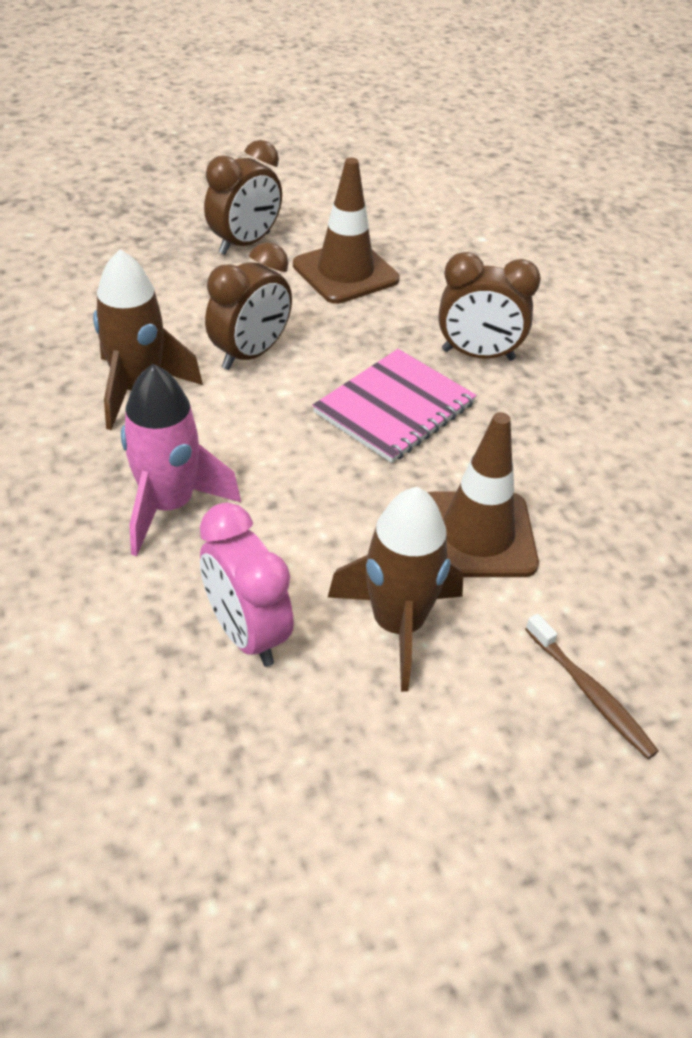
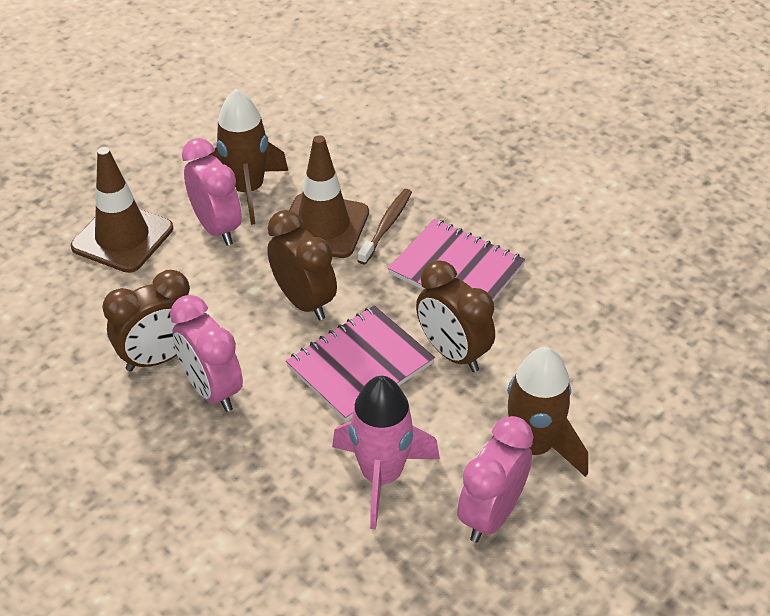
pink clock: 1 -> 3
pink notebook: 1 -> 2

